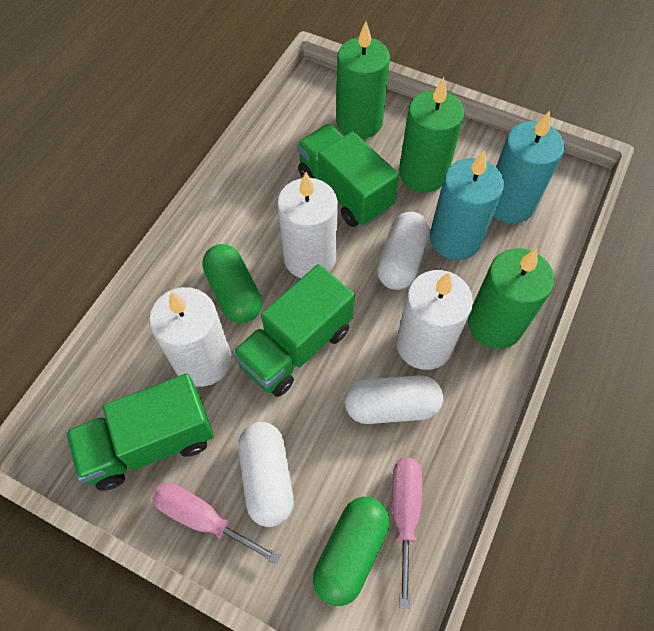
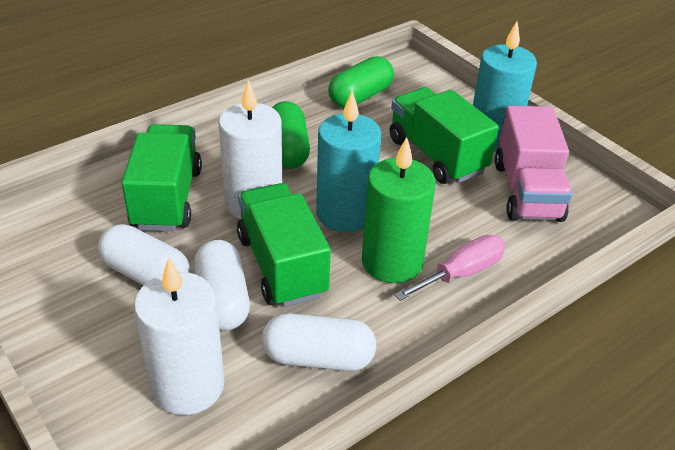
green candle: 3 -> 1
pink screwdriver: 2 -> 1
pink truck: 0 -> 1
white candle: 3 -> 2

